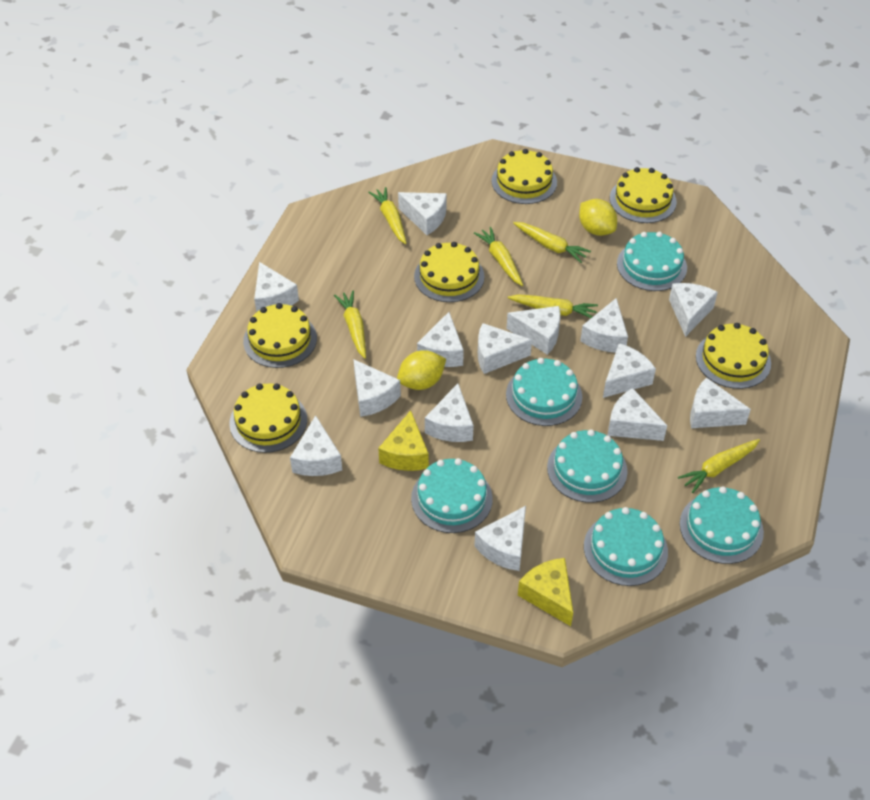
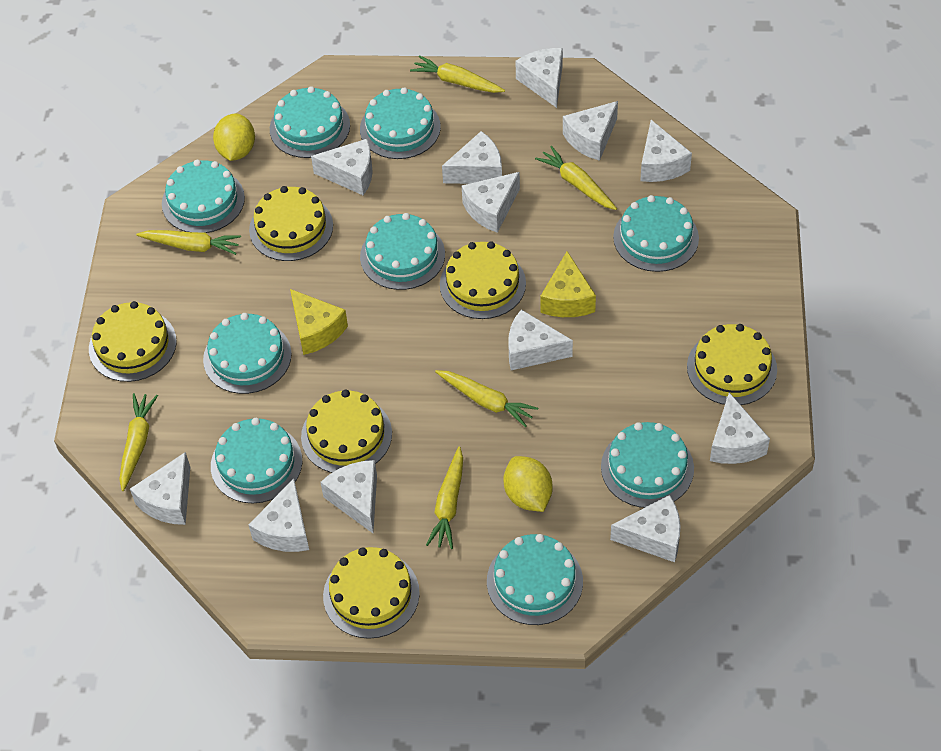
turquoise cake: 6 -> 9
white cheese: 14 -> 12

